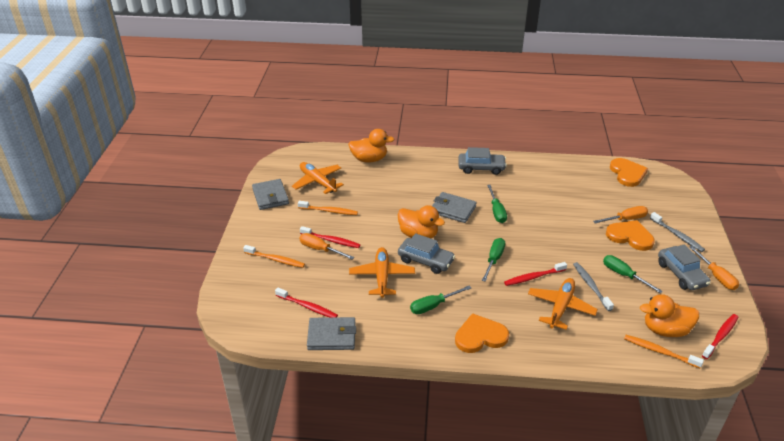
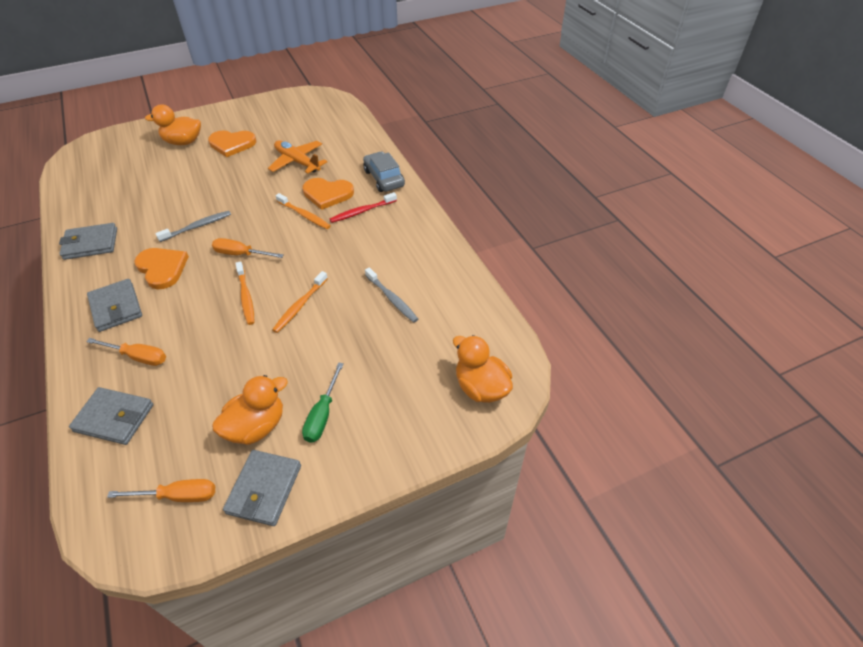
green screwdriver: 4 -> 1
grey car: 3 -> 1
grey wallet: 3 -> 4
orange plane: 3 -> 1
red toothbrush: 4 -> 1

